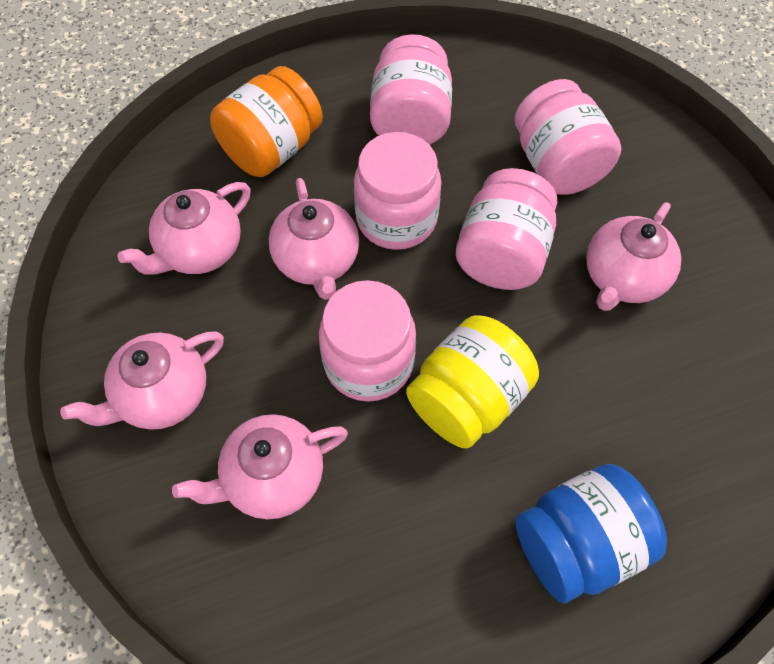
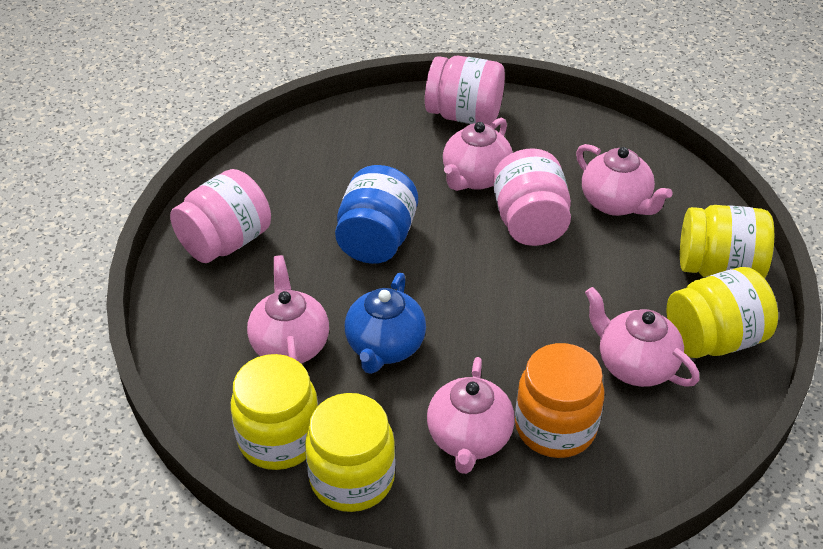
blue teapot: 0 -> 1
pink jar: 5 -> 3
yellow jar: 1 -> 4

